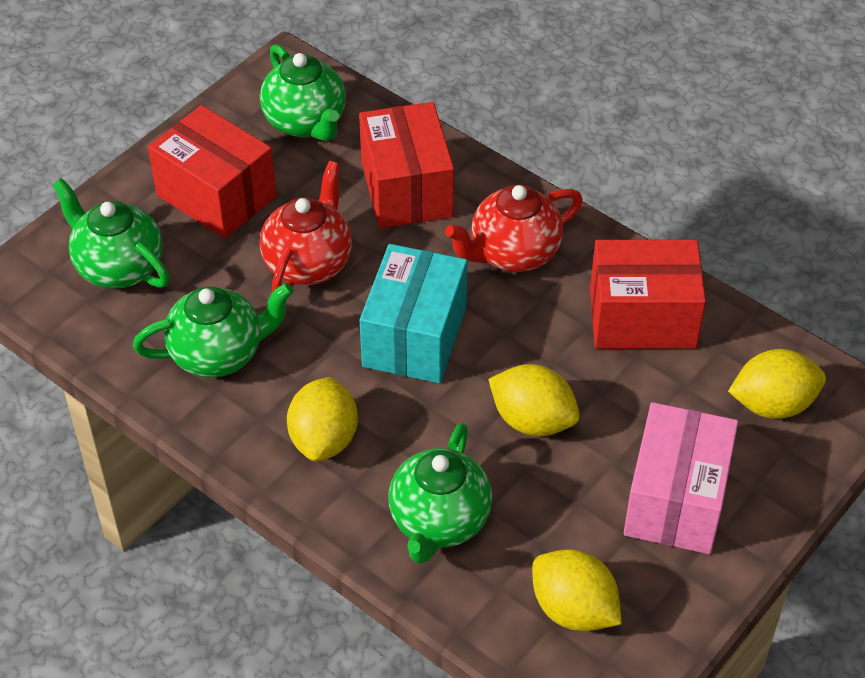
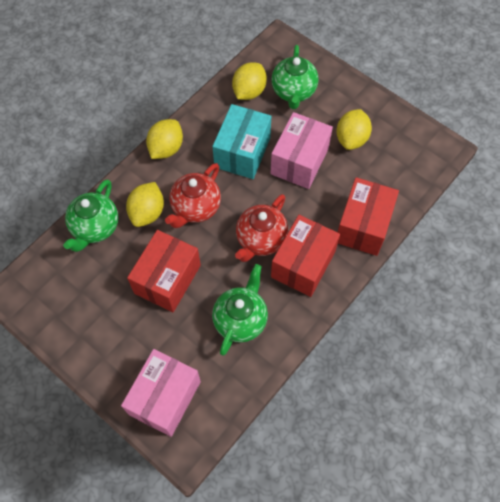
green teapot: 4 -> 3
pink box: 1 -> 2

